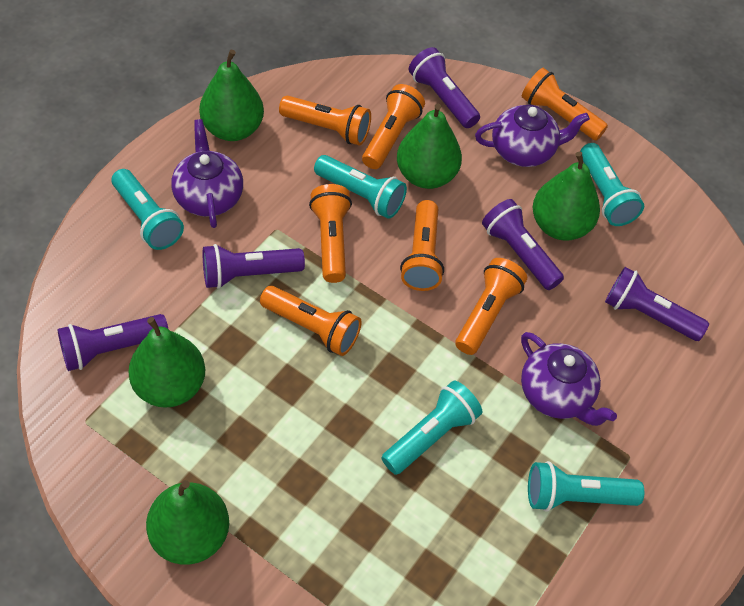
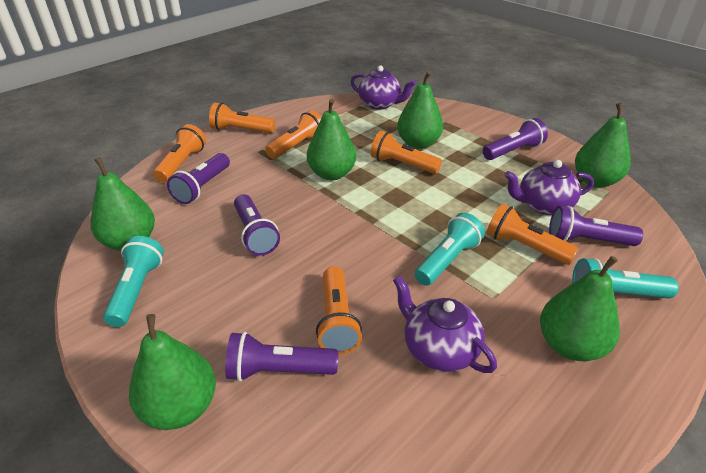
green pear: 5 -> 6
orange flashlight: 7 -> 6
turquoise flashlight: 5 -> 3

